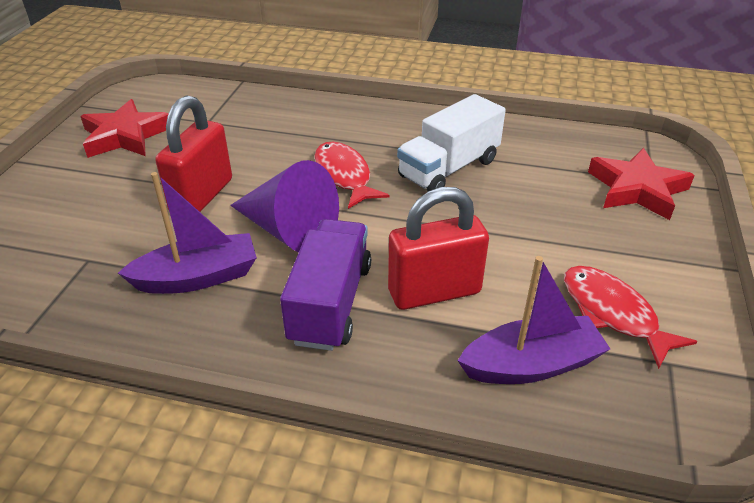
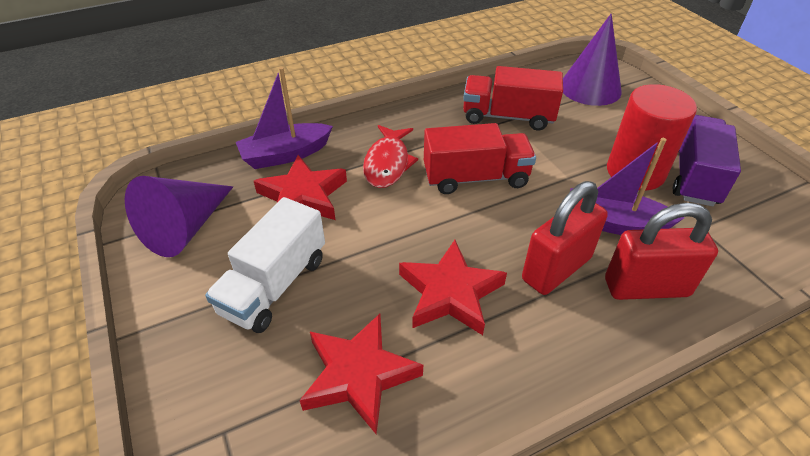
purple cone: 1 -> 2
red cylinder: 0 -> 1
red fish: 2 -> 1
red star: 2 -> 3
red truck: 0 -> 2

